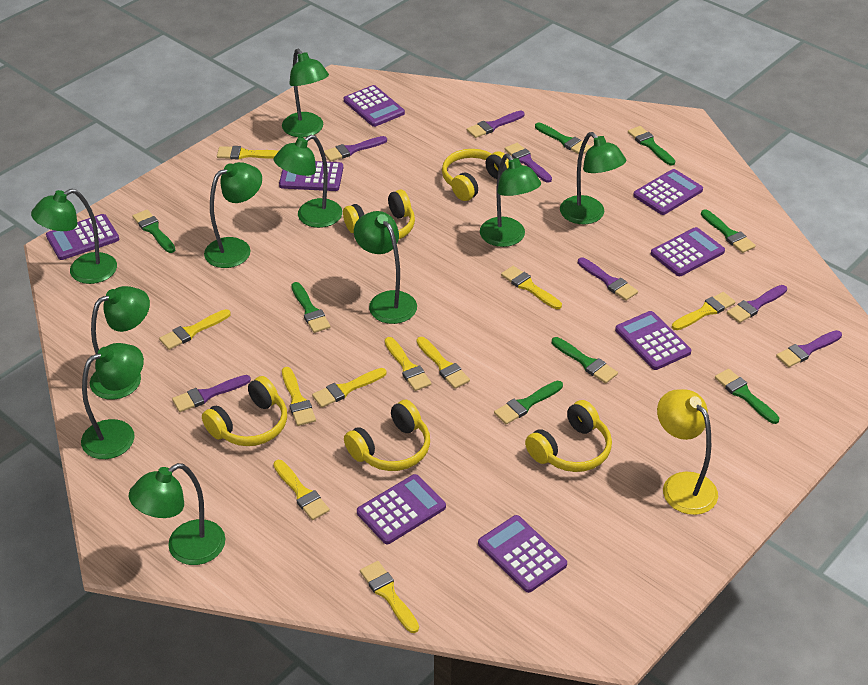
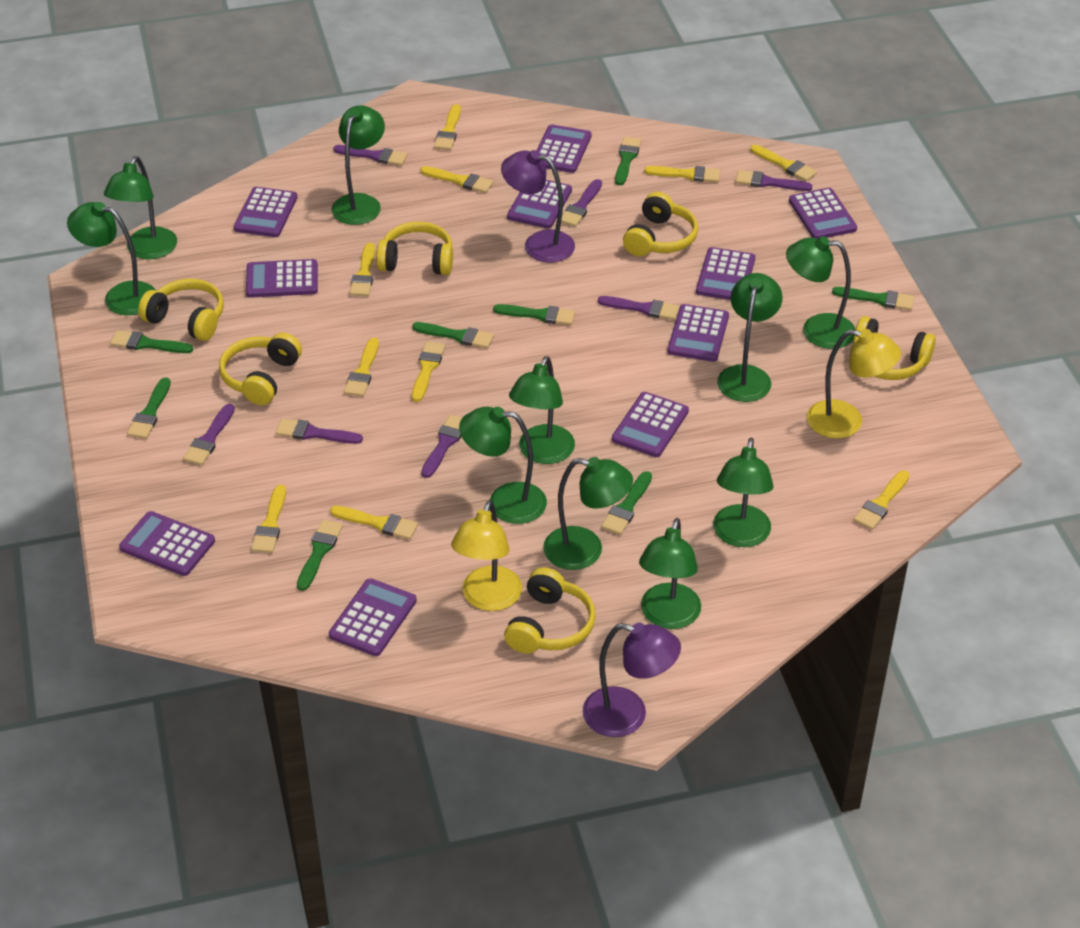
purple calculator: 8 -> 10
purple lamp: 0 -> 2
yellow headphones: 5 -> 6
yellow lamp: 1 -> 2

